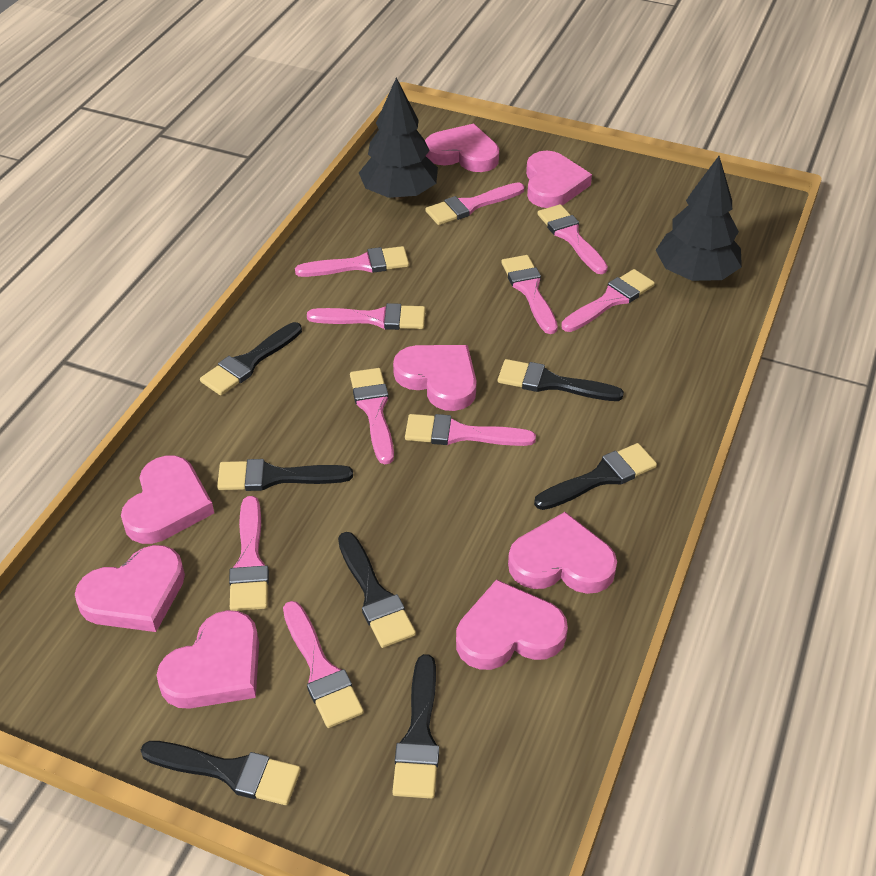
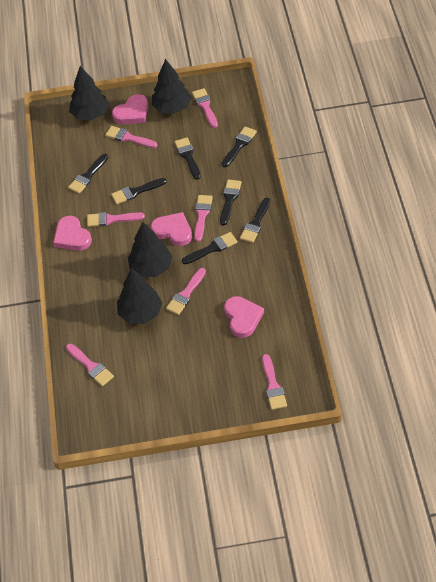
black tree: 2 -> 4
pink brush: 10 -> 7
pink heart: 8 -> 4

